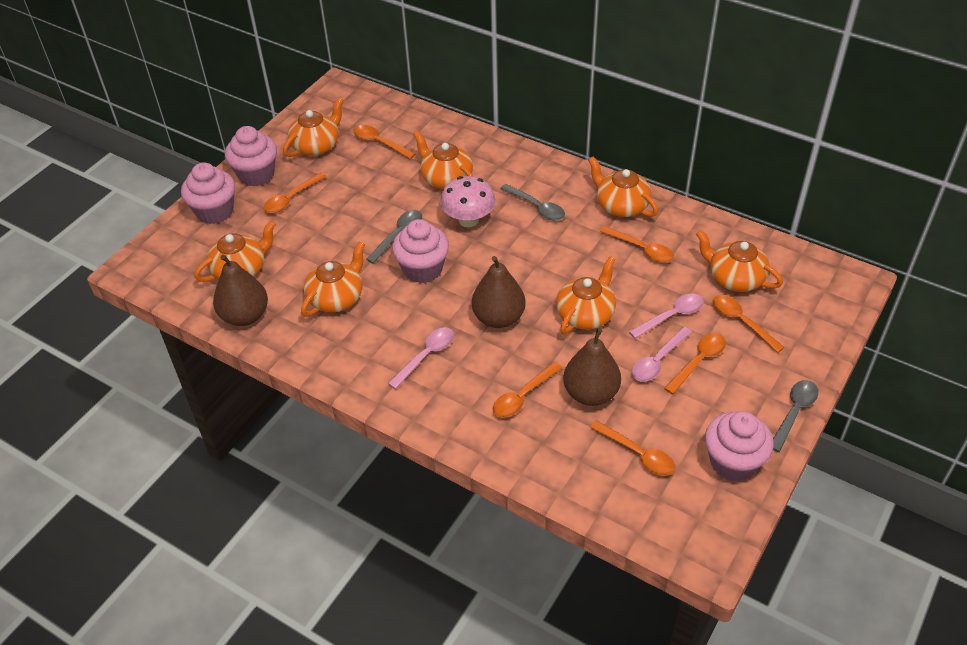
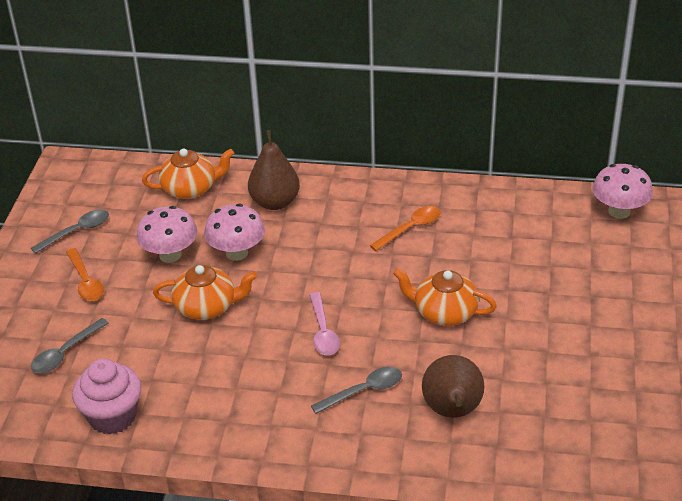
brown pear: 3 -> 2
orange spoon: 7 -> 2
orange teapot: 7 -> 3
pink cupcake: 4 -> 1
pink mushroom: 1 -> 3
pink spoon: 3 -> 1

